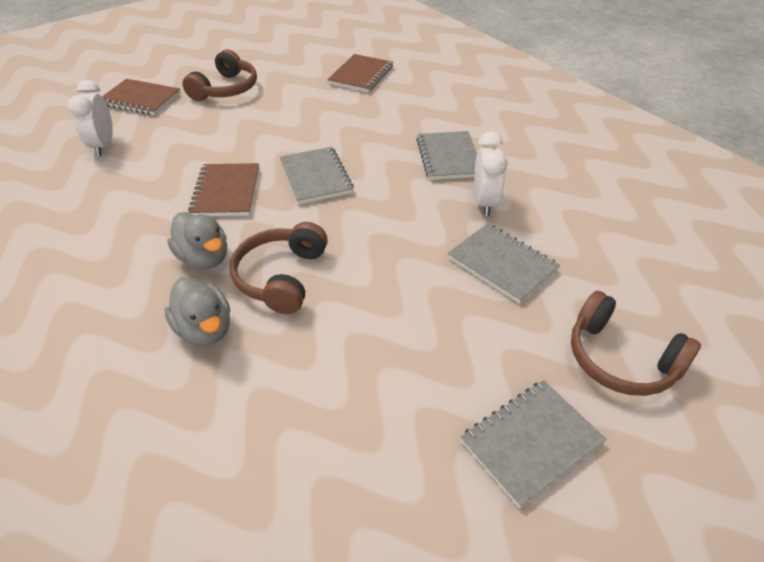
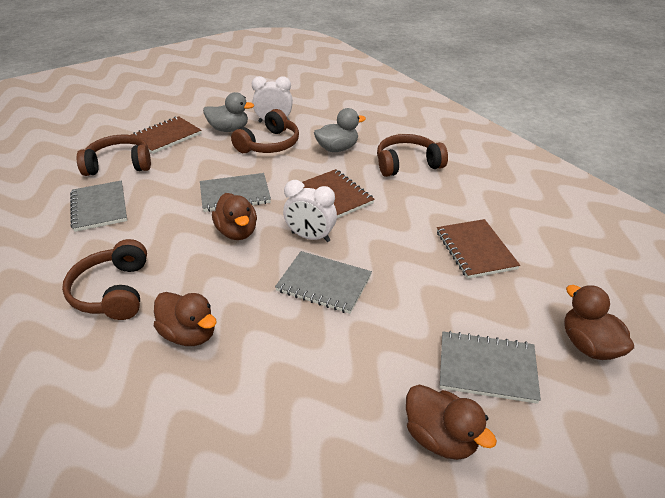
brown duck: 0 -> 4
brown headphones: 3 -> 4

